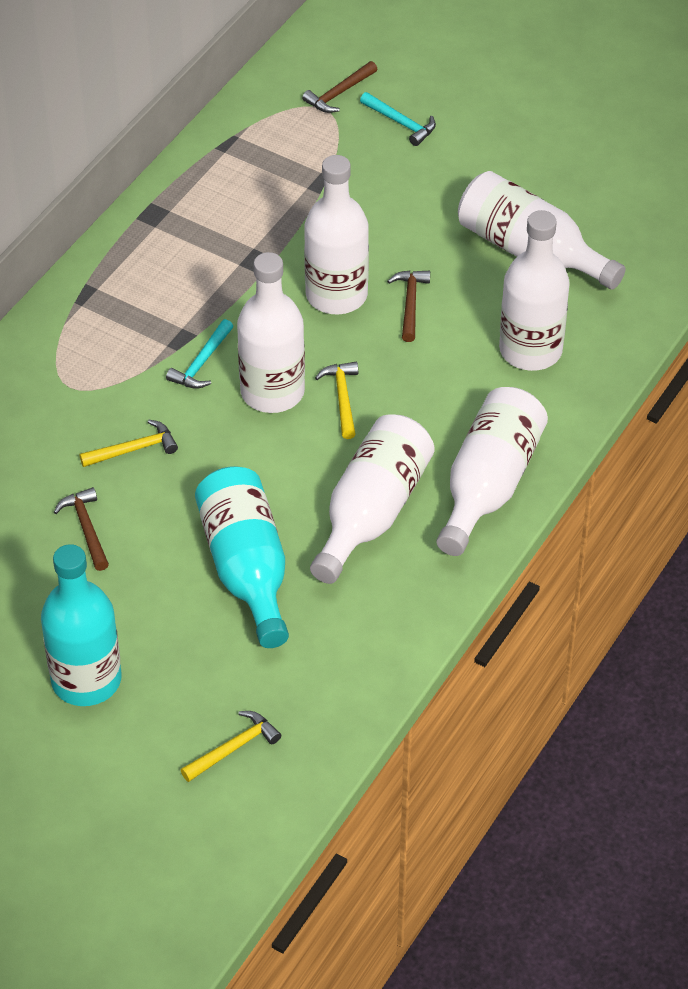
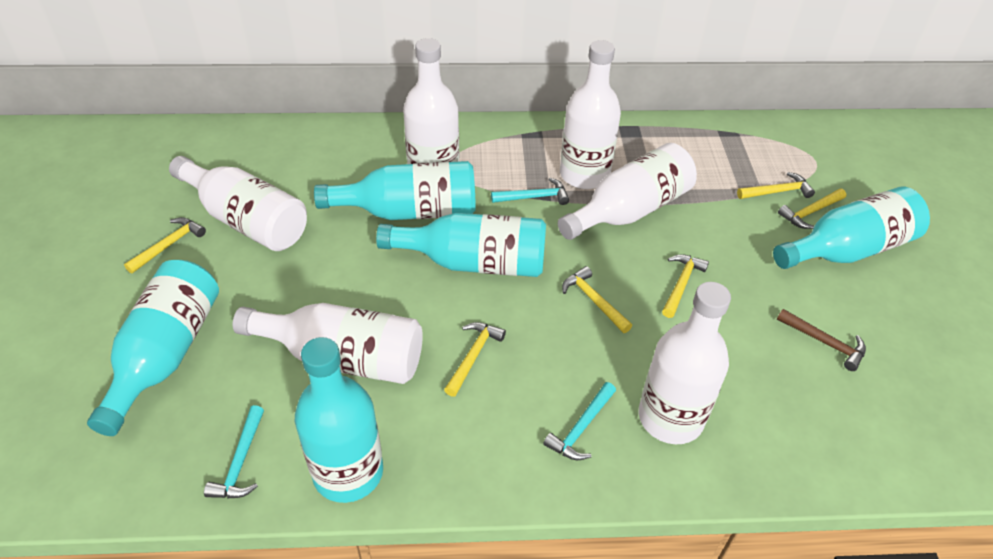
brown hammer: 3 -> 1
turquoise bottle: 2 -> 5
turquoise hammer: 2 -> 3
yellow hammer: 3 -> 6

